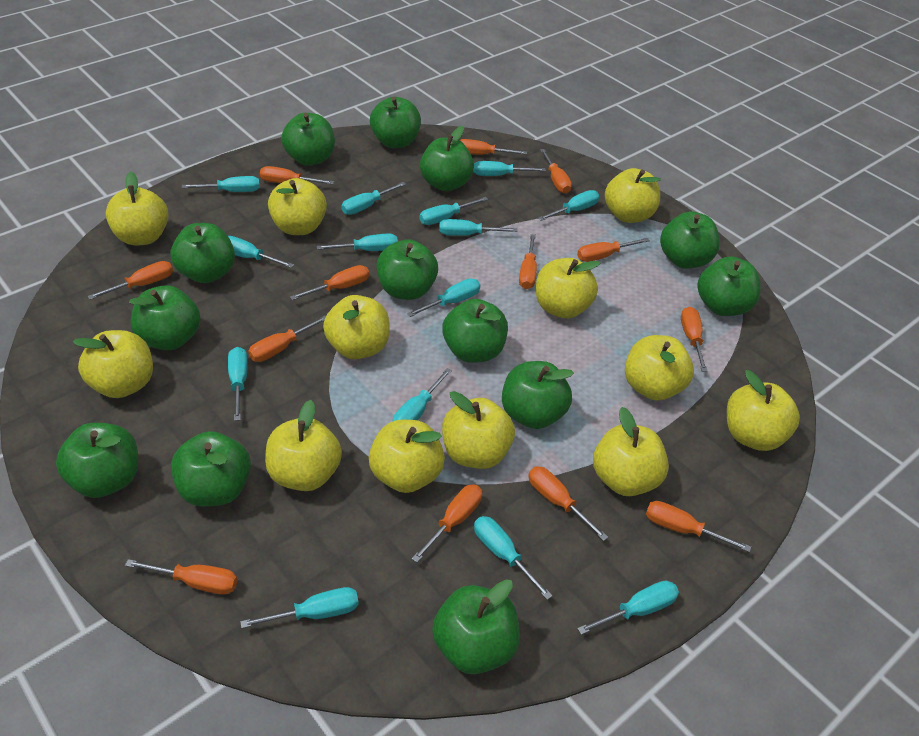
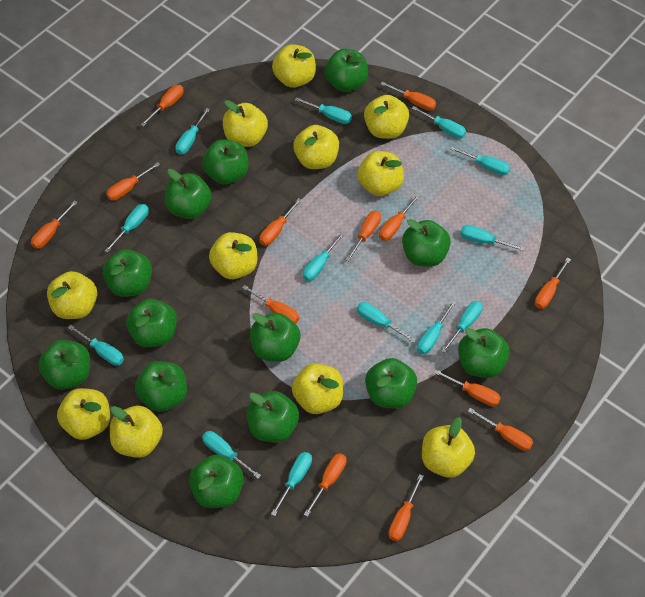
turquoise screwdriver: 14 -> 13
yellow apple: 12 -> 11

